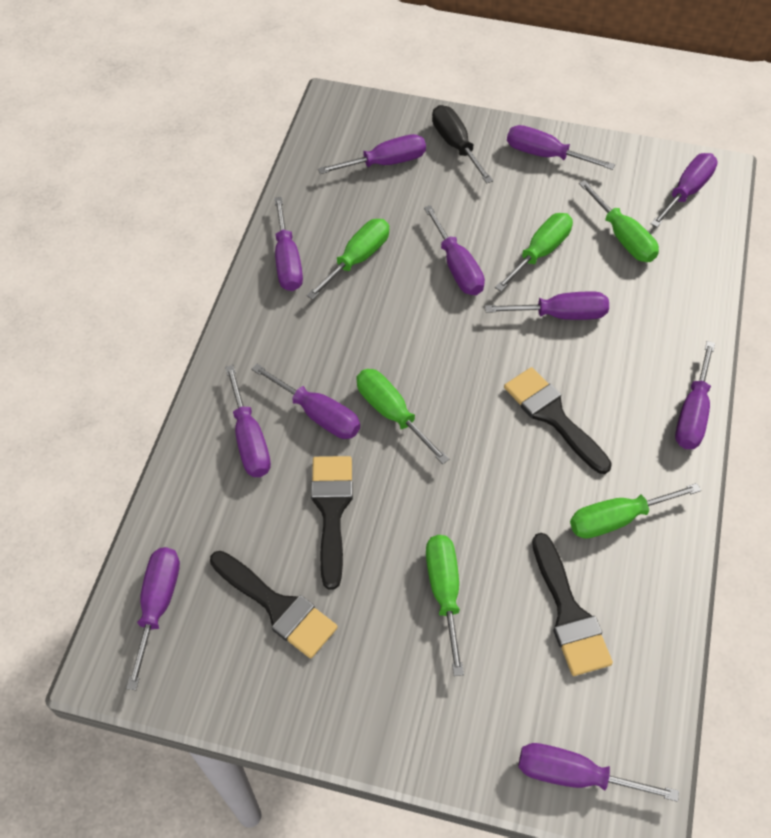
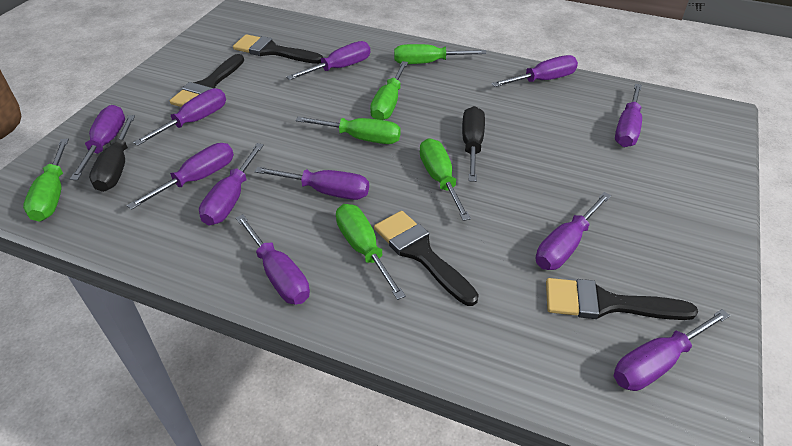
black screwdriver: 1 -> 2

